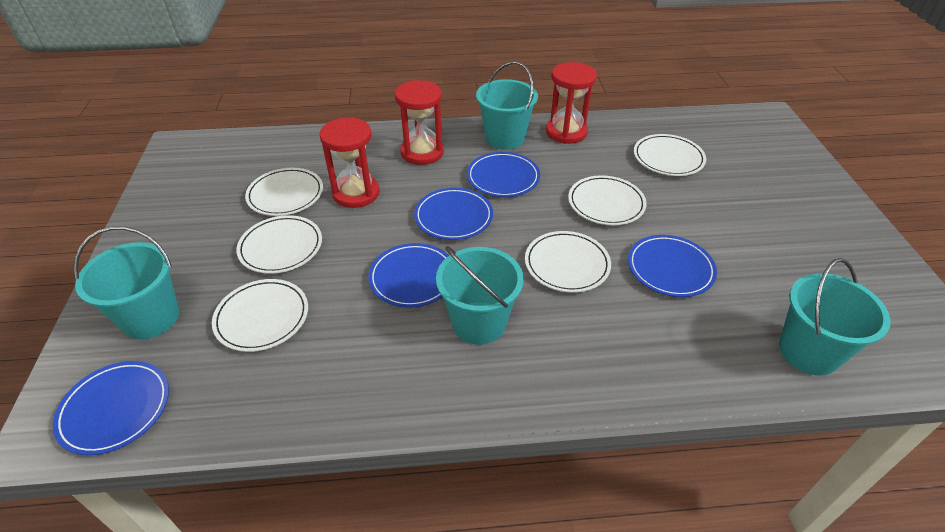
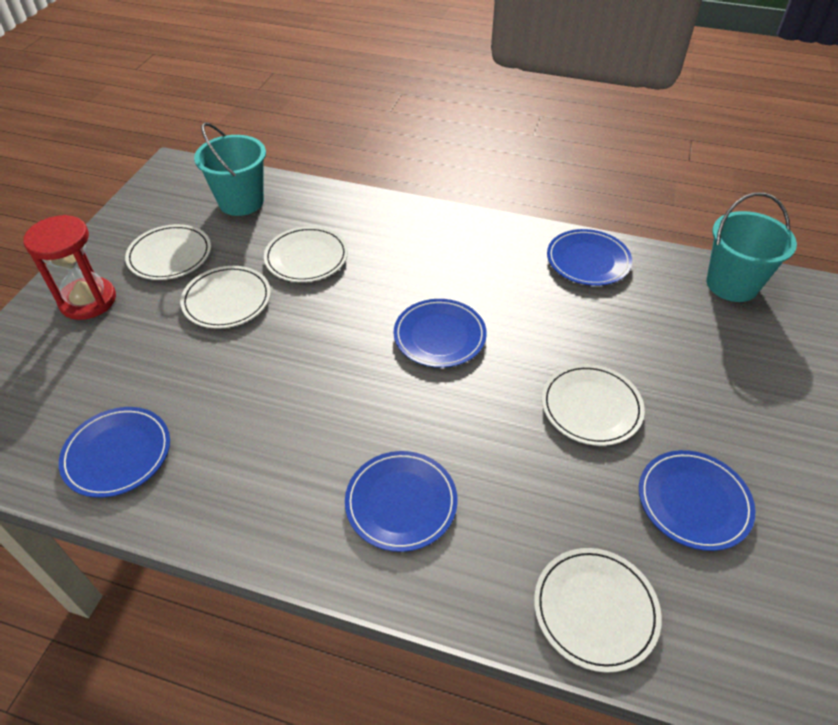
red hourglass: 3 -> 1
turquoise bucket: 4 -> 2
white plate: 6 -> 5

